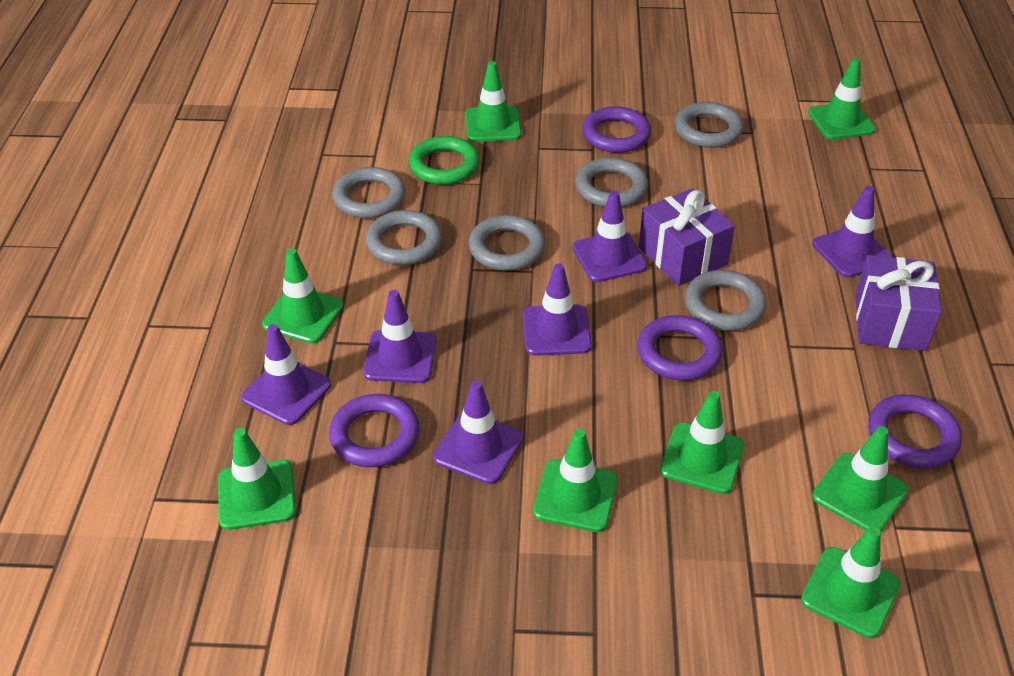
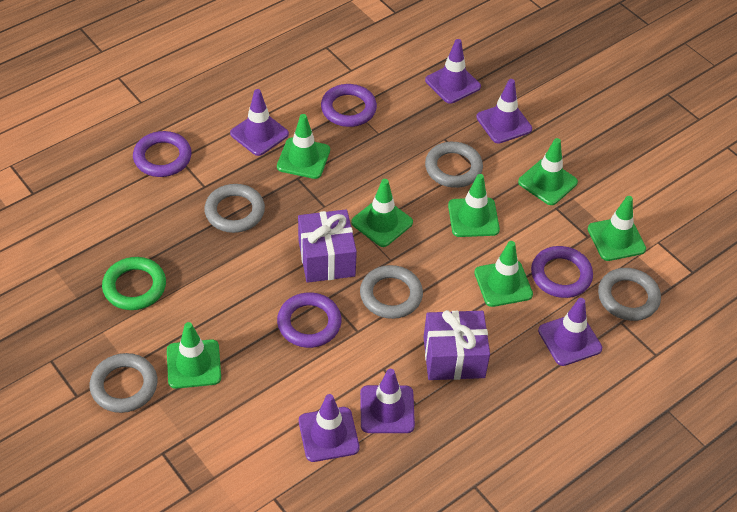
green traffic cone: 8 -> 7
grey ring: 6 -> 5

